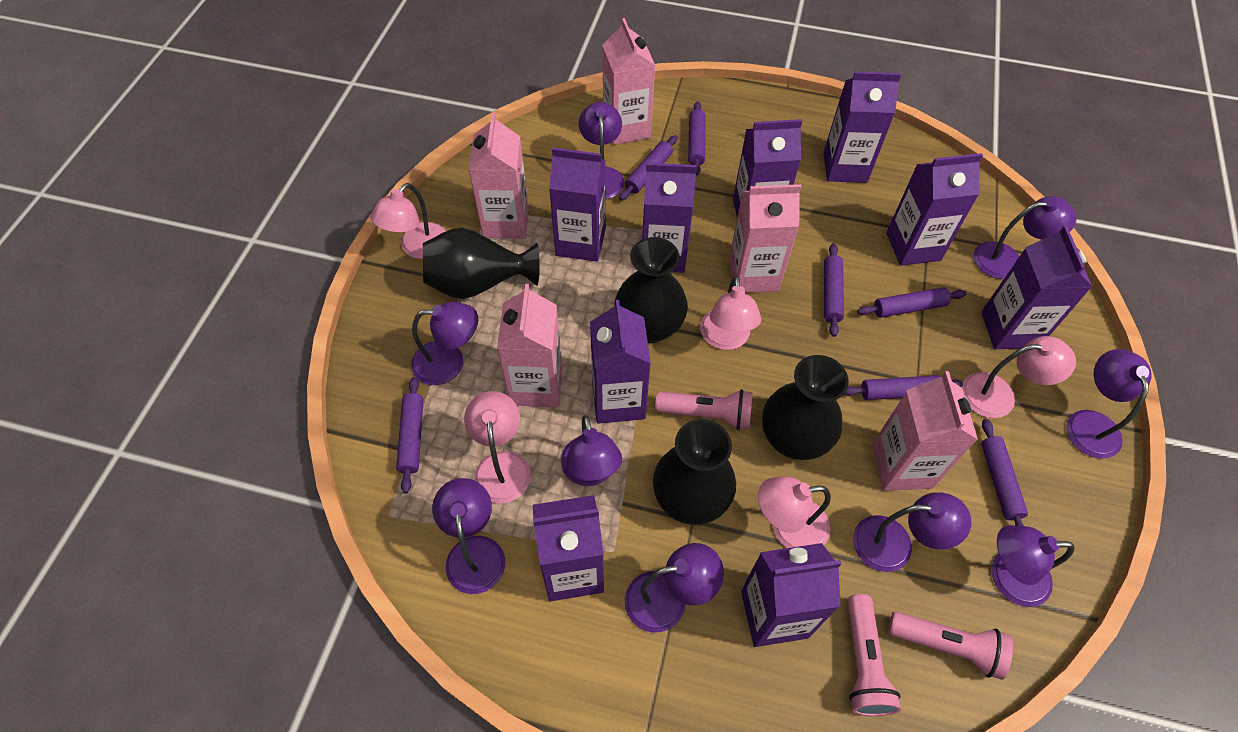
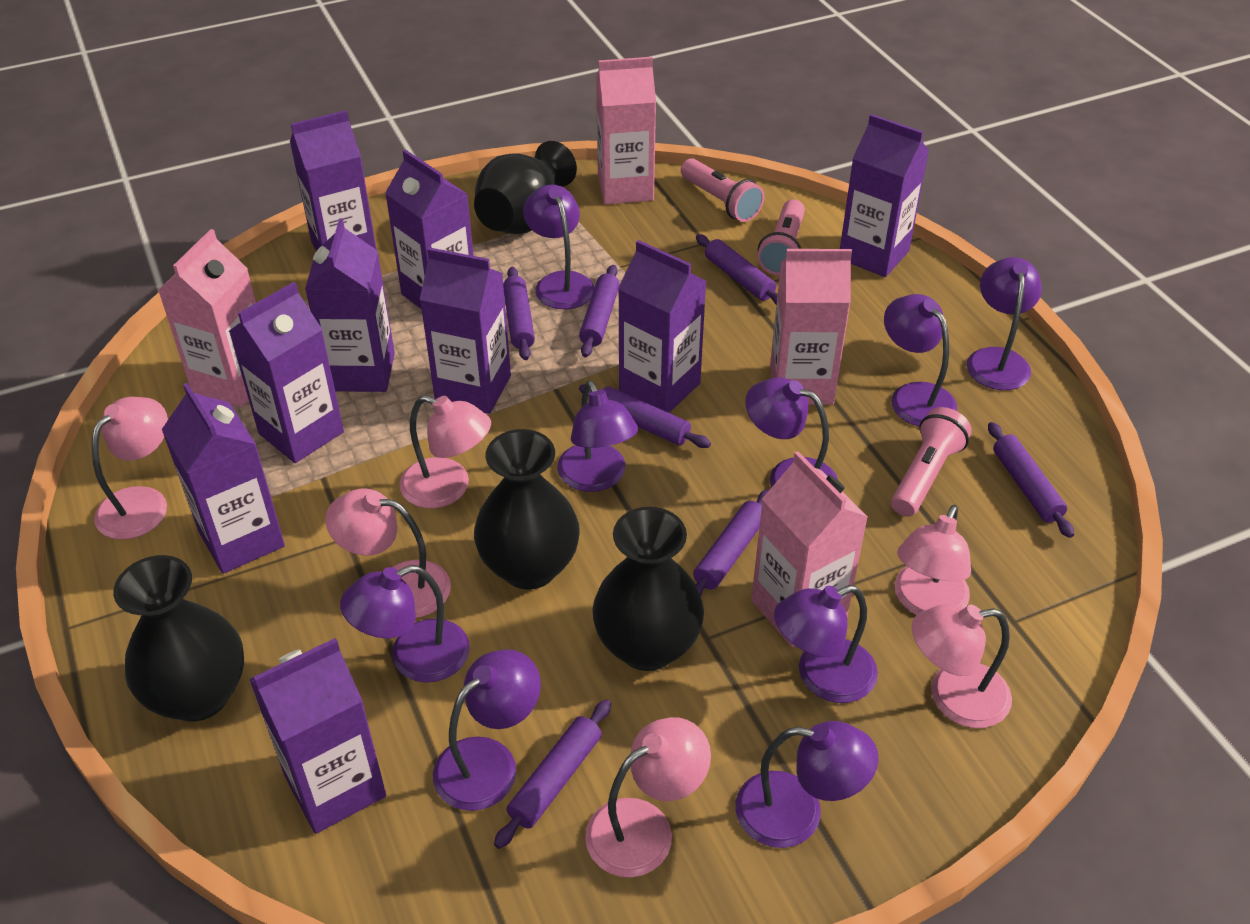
pink carton: 5 -> 4
pink lamp: 5 -> 6

